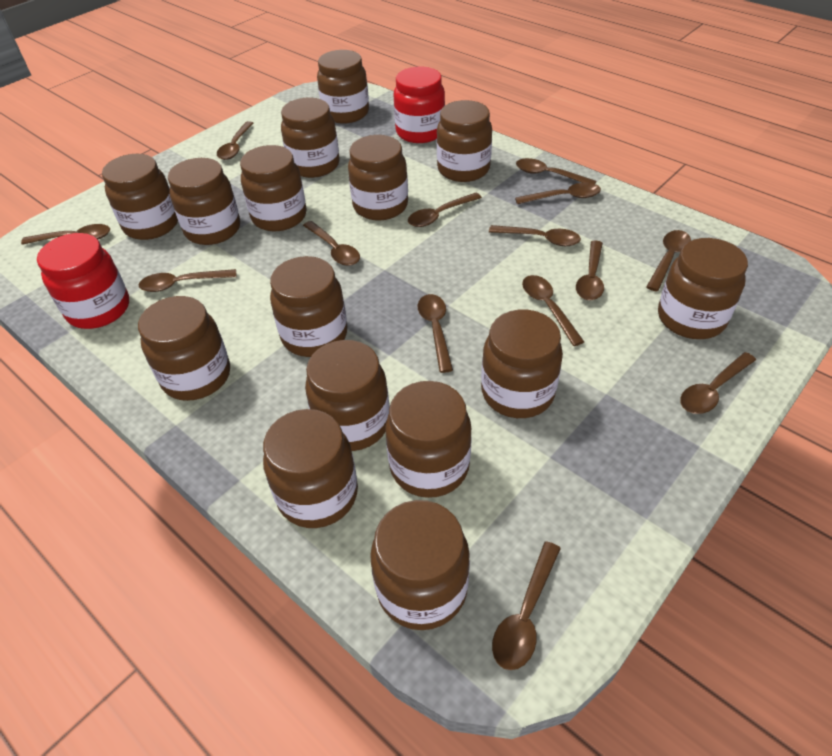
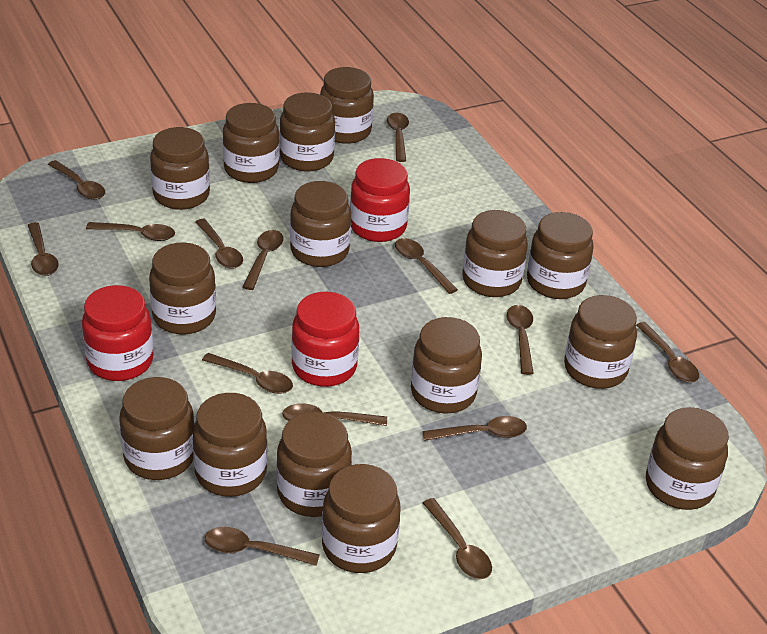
red jar: 2 -> 3

